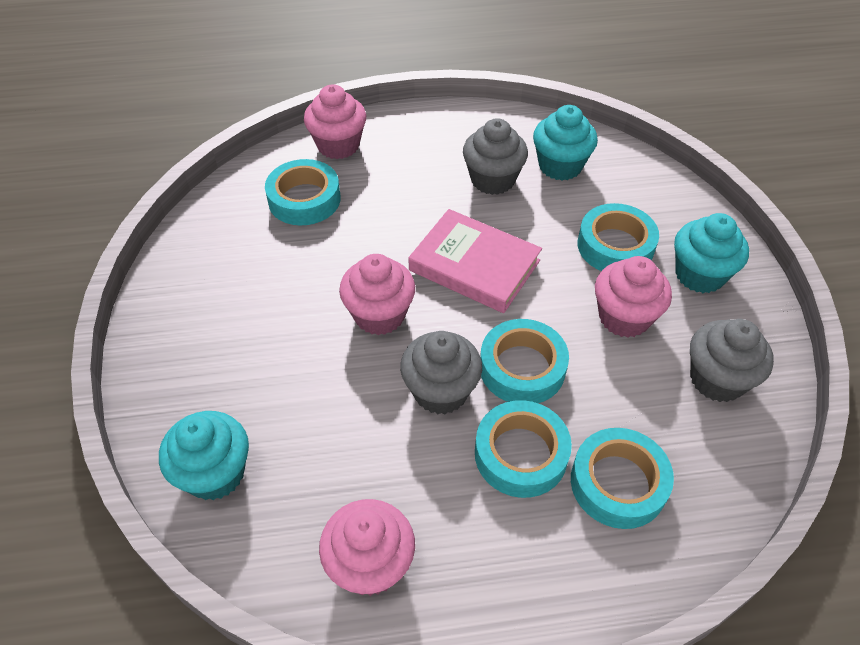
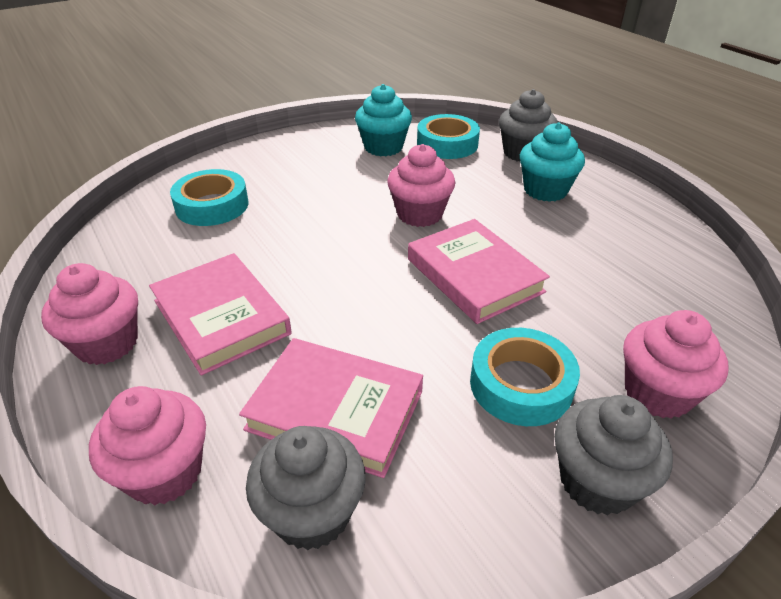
pink book: 1 -> 3
turquoise cupcake: 3 -> 2
turquoise tape: 5 -> 3

